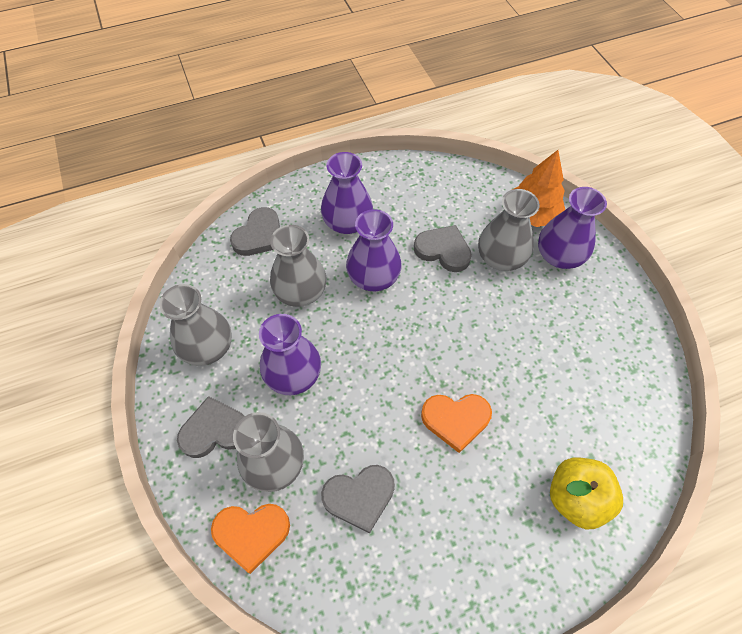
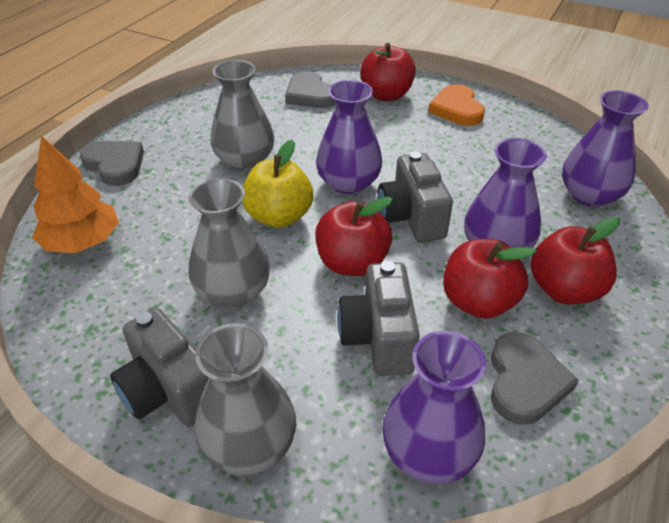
grey camera: 0 -> 3
grey heart: 4 -> 3
grey vase: 4 -> 3
orange heart: 2 -> 1
red apple: 0 -> 4

